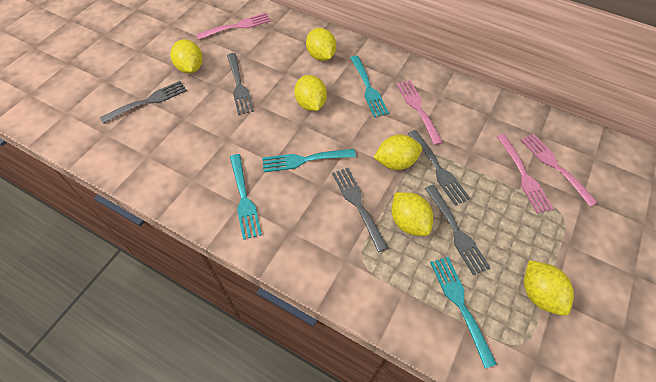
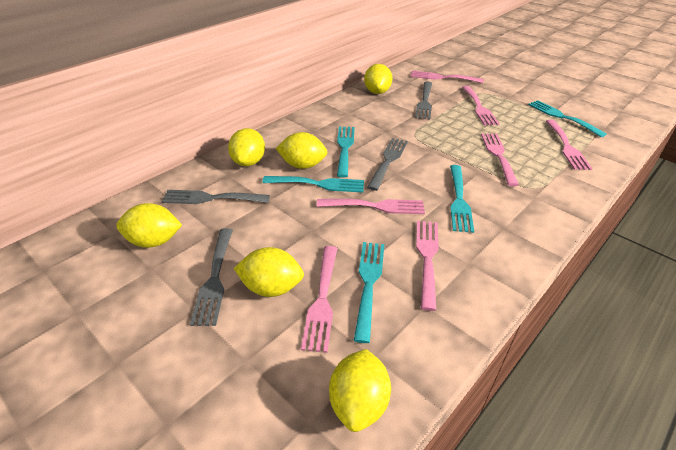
grey fork: 5 -> 4
pink fork: 4 -> 7
turquoise fork: 4 -> 5

